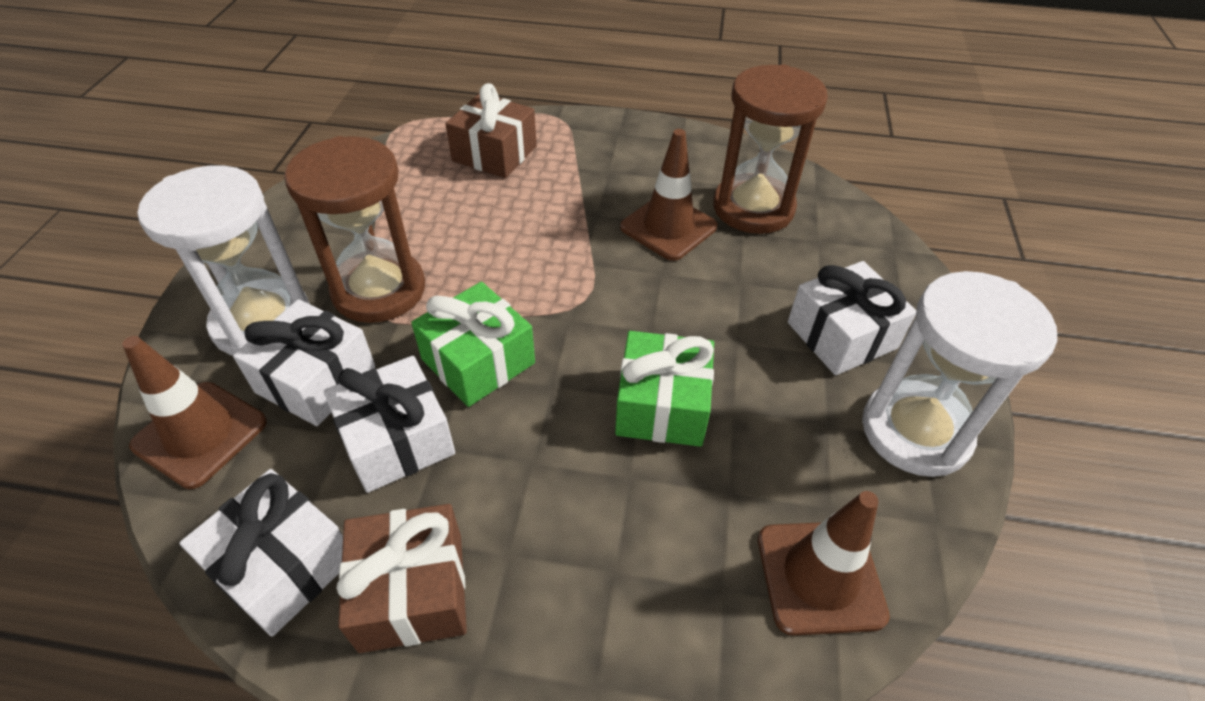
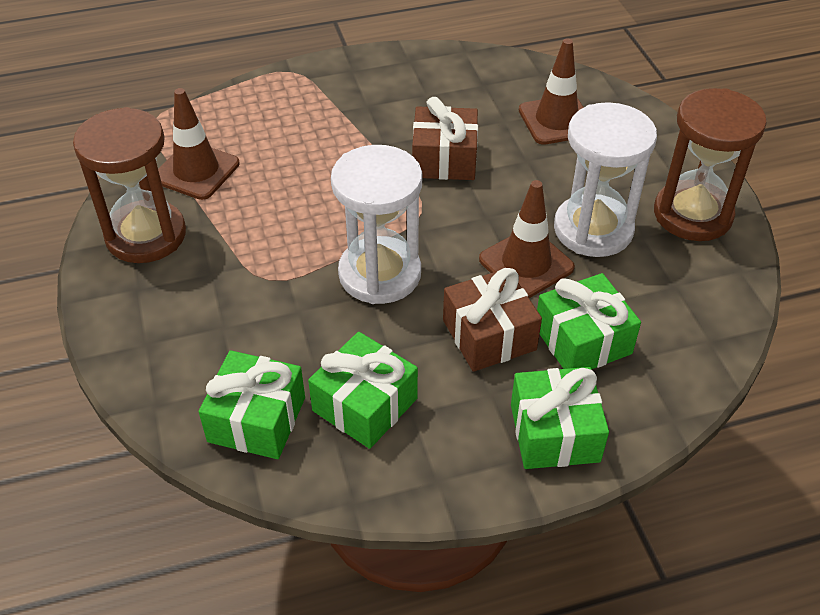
green gift: 2 -> 4
white gift: 4 -> 0

